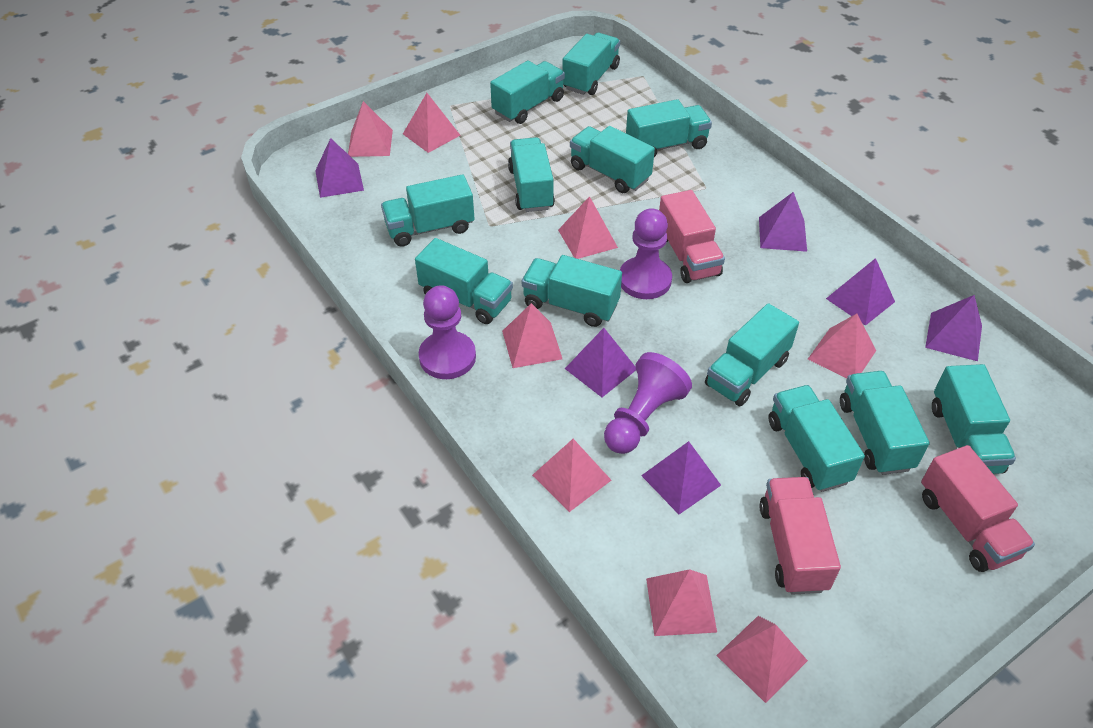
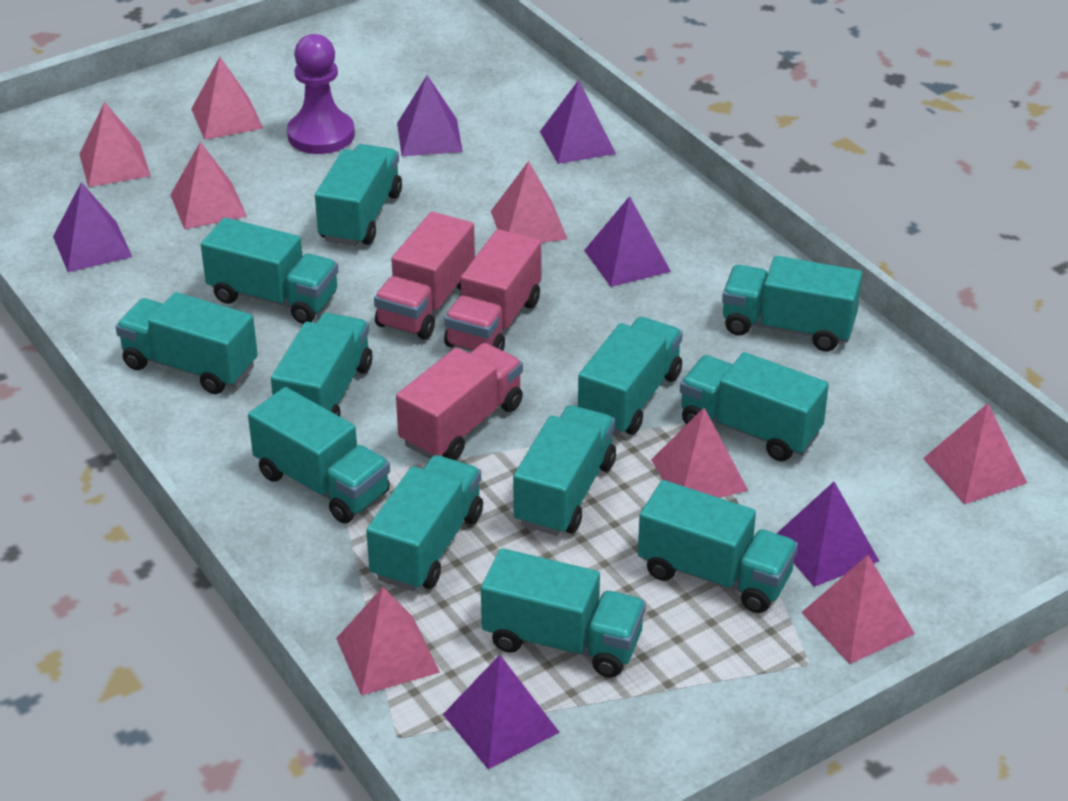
purple pawn: 3 -> 1

